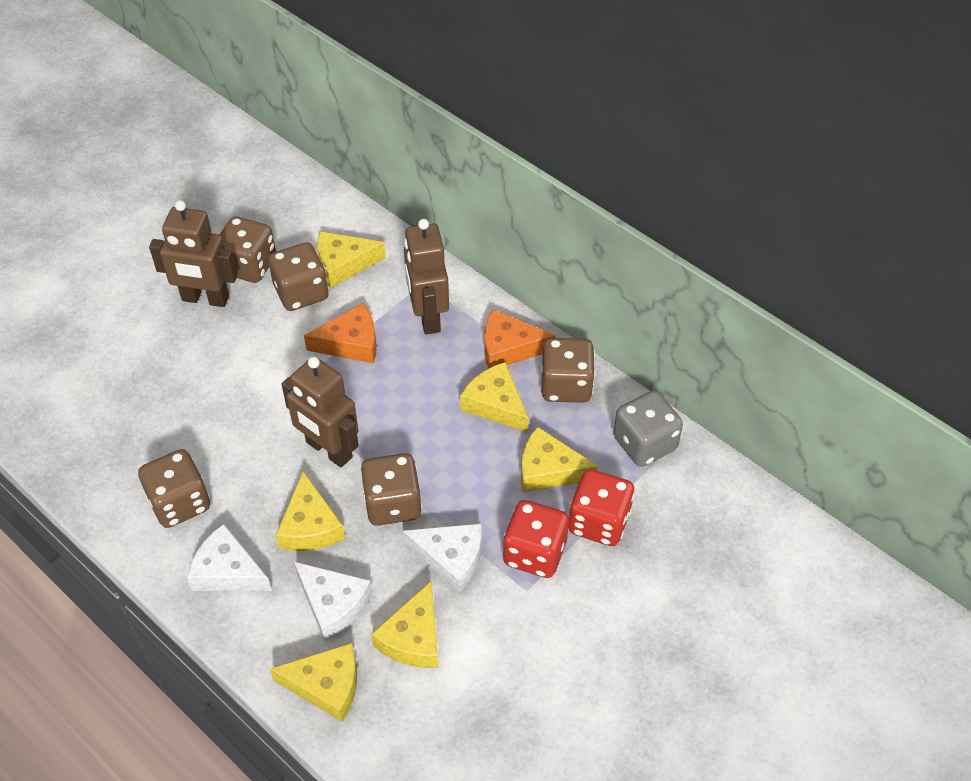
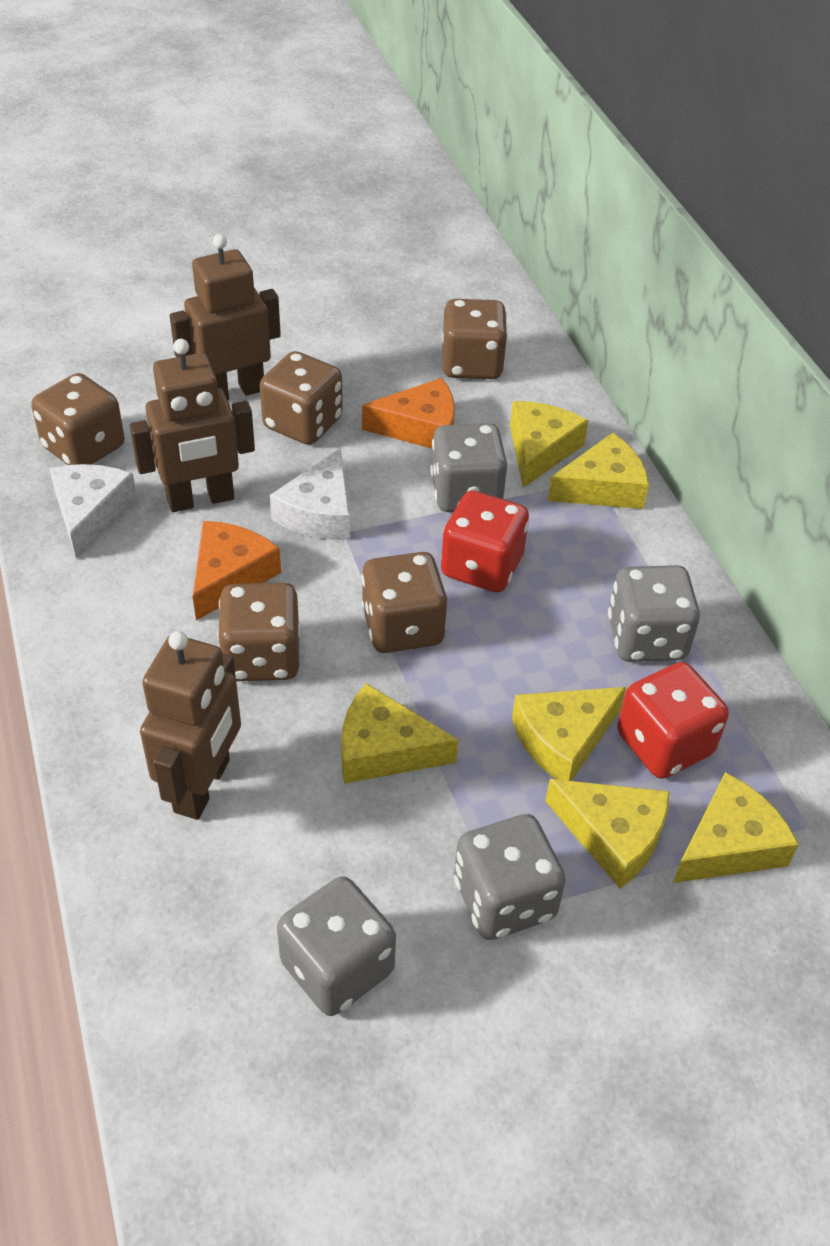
grey dice: 1 -> 4
white cheese: 3 -> 2

